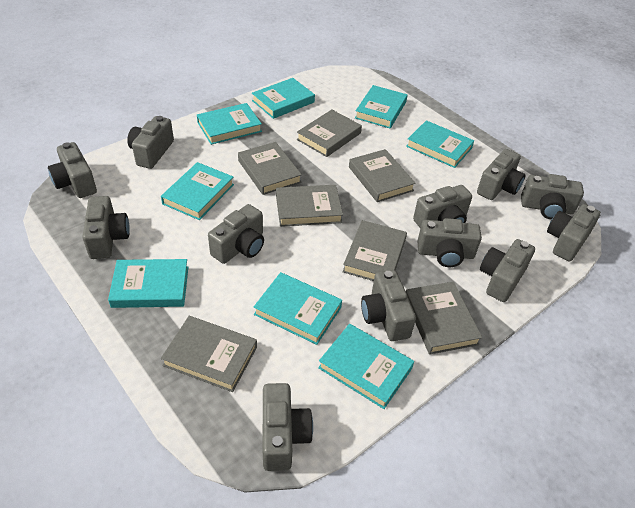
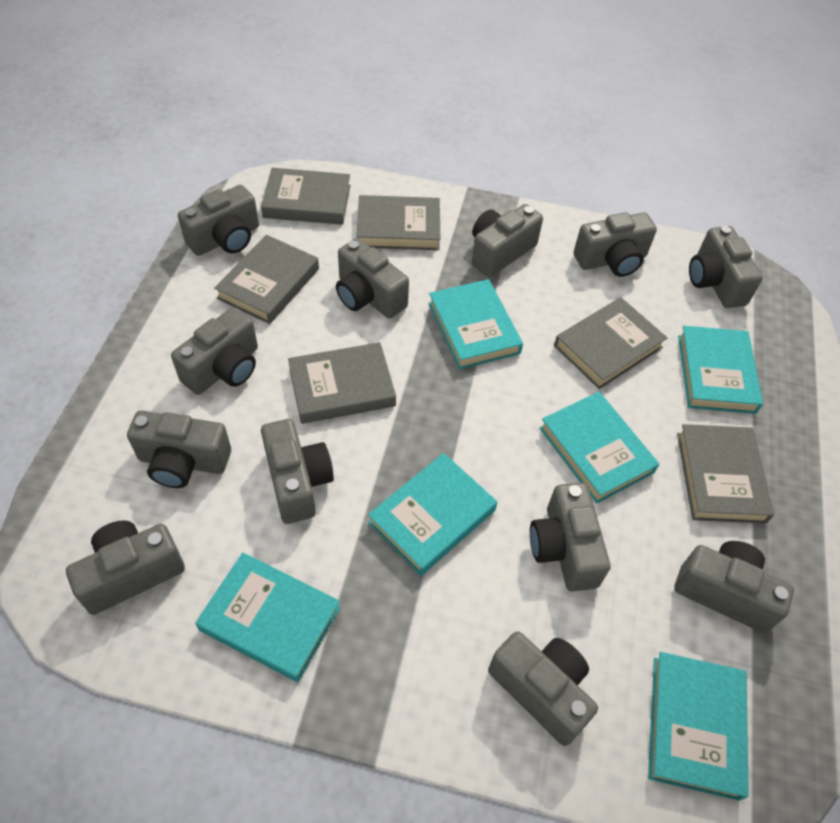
grey book: 7 -> 6
turquoise book: 8 -> 6

